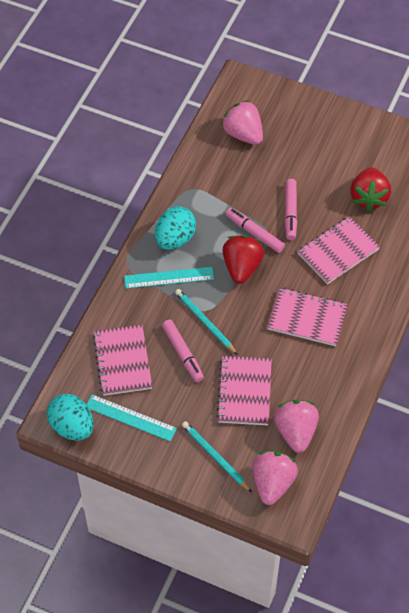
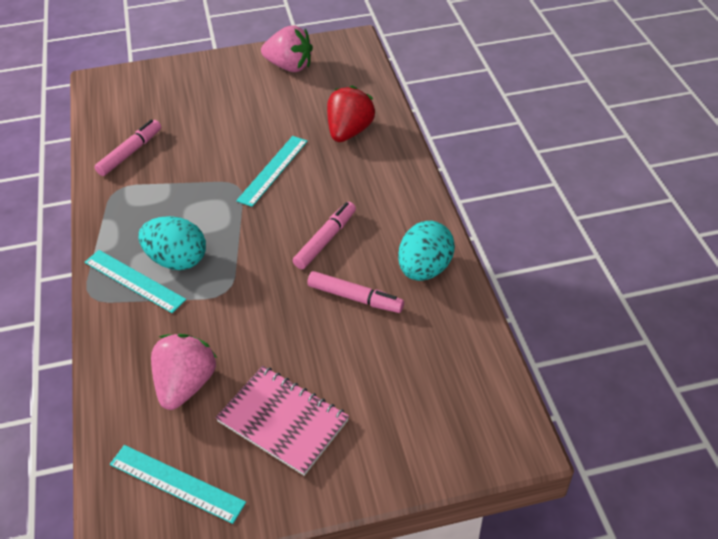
pink notebook: 4 -> 1
pink strawberry: 3 -> 2
red strawberry: 2 -> 1
turquoise pencil: 2 -> 0
turquoise ruler: 2 -> 3

